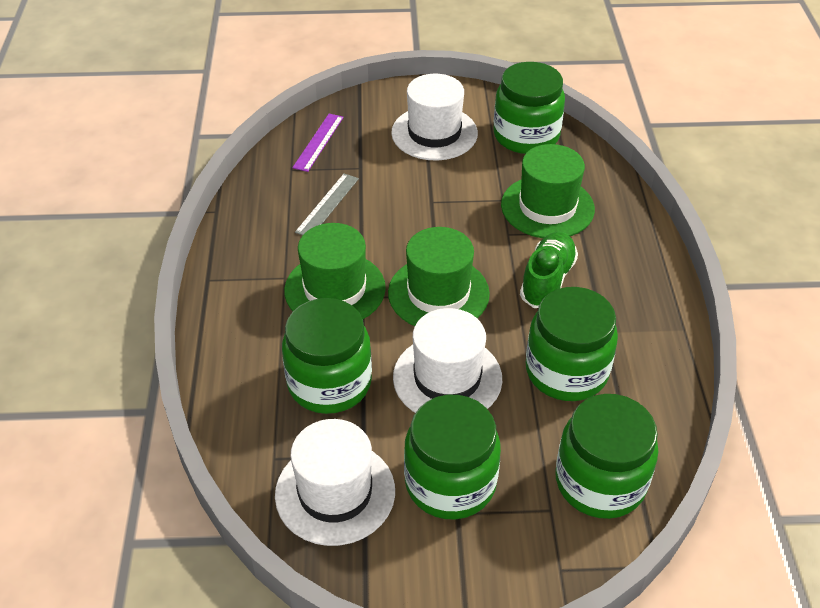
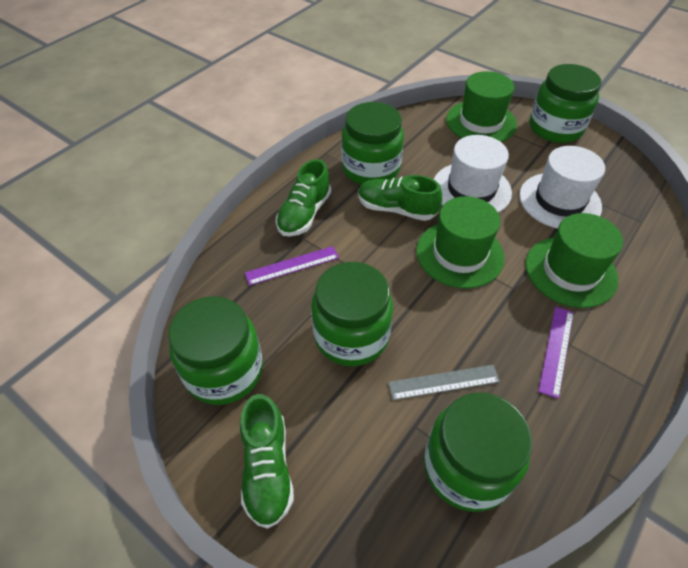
green shoe: 1 -> 3
purple ruler: 1 -> 2
white hat: 3 -> 2

